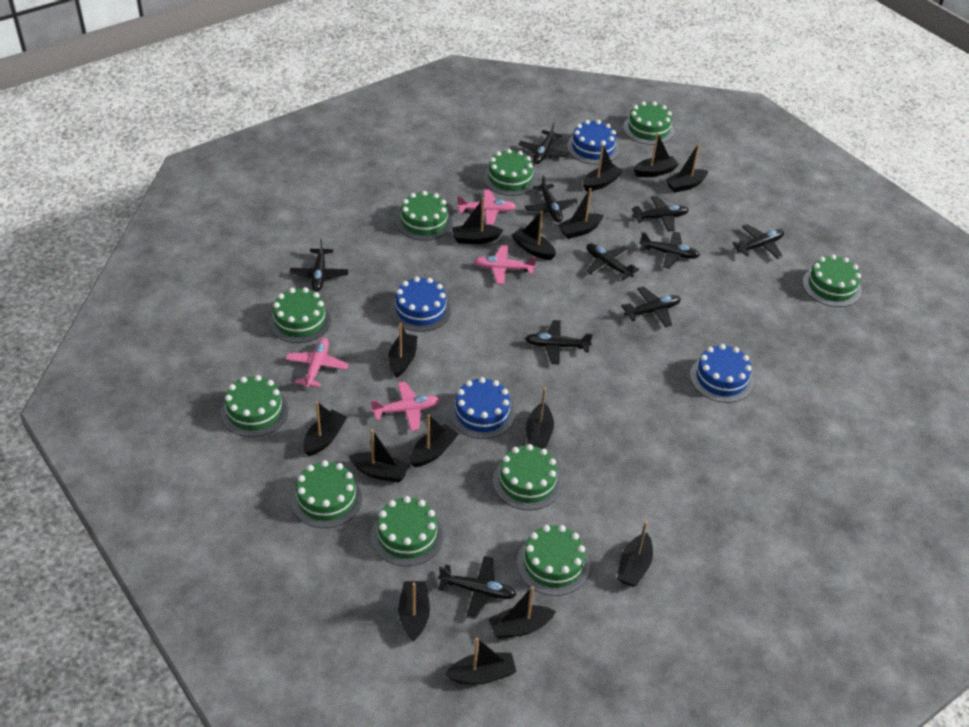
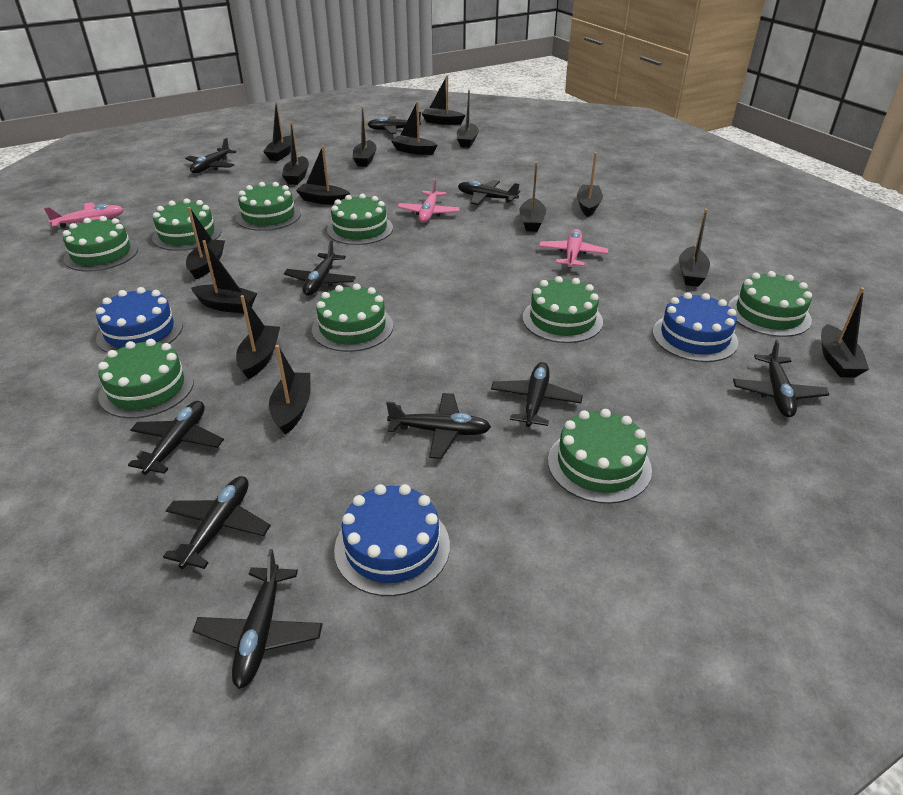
blue cake: 4 -> 3
green cake: 10 -> 9
pink plane: 4 -> 3

